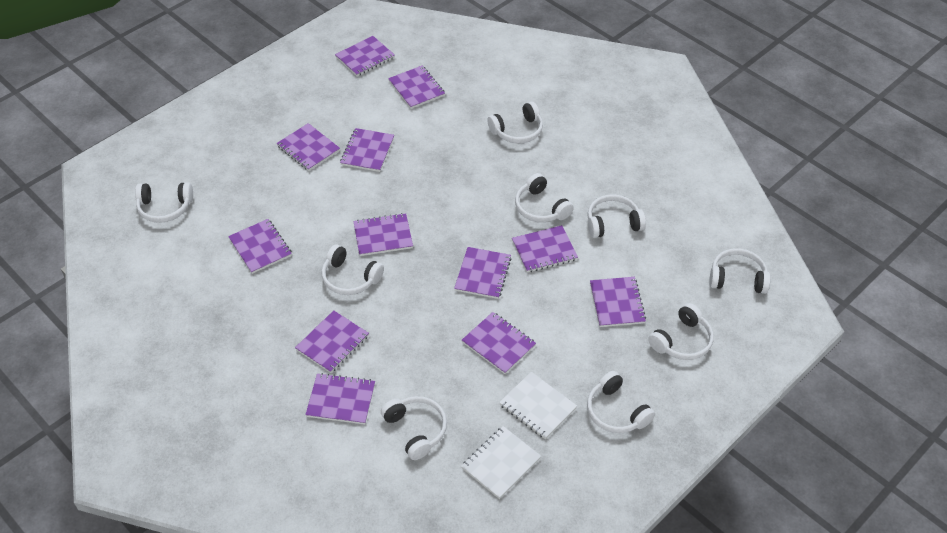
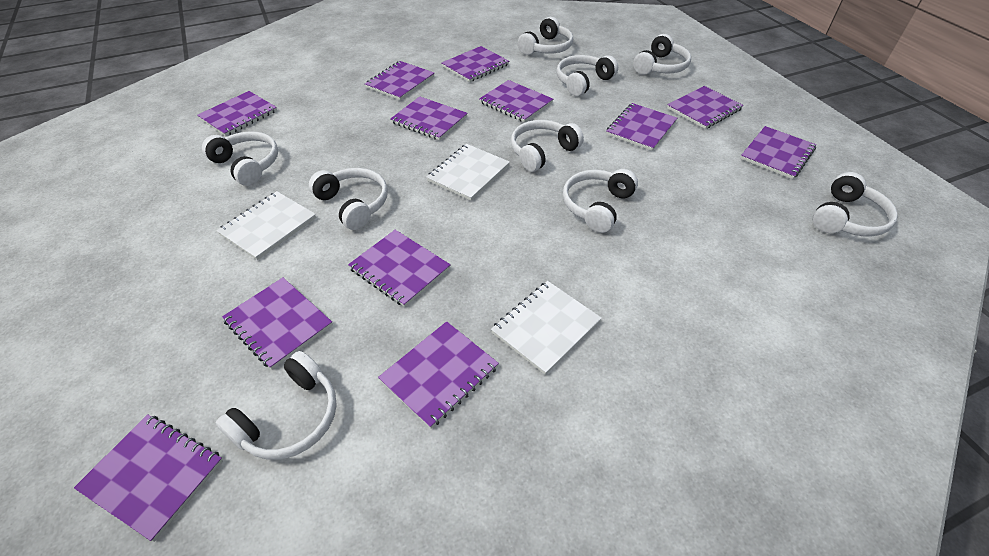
white notebook: 2 -> 3

